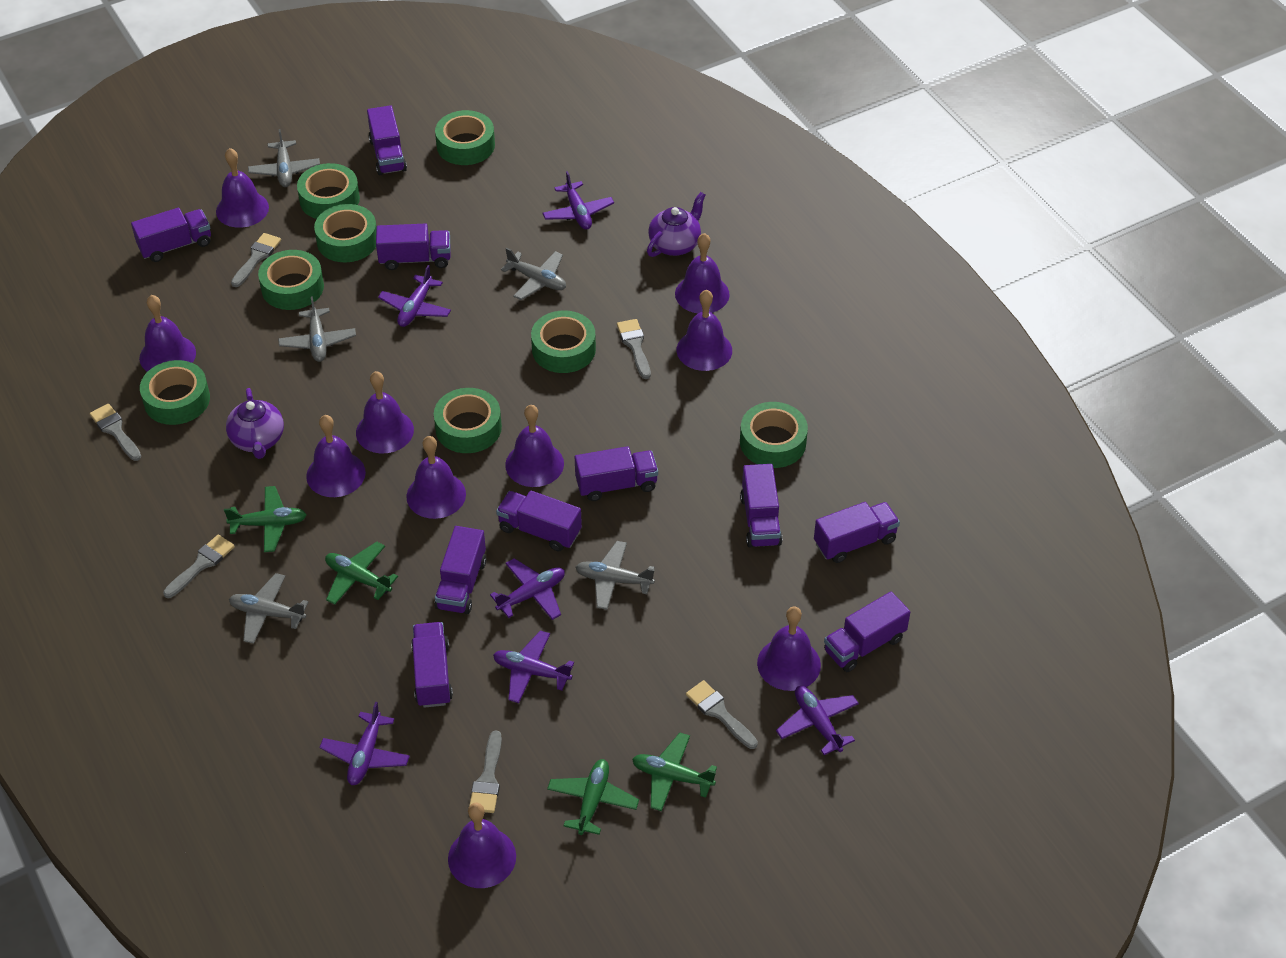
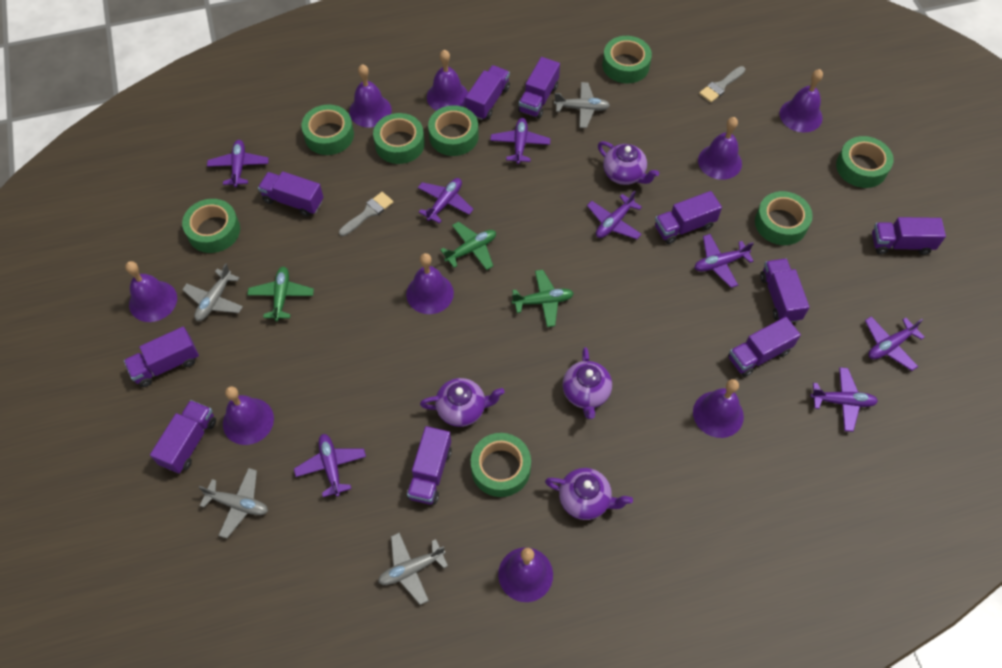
green plane: 4 -> 3
grey brush: 6 -> 2
grey plane: 5 -> 4
purple bell: 10 -> 9
purple plane: 6 -> 8
purple teapot: 2 -> 4

